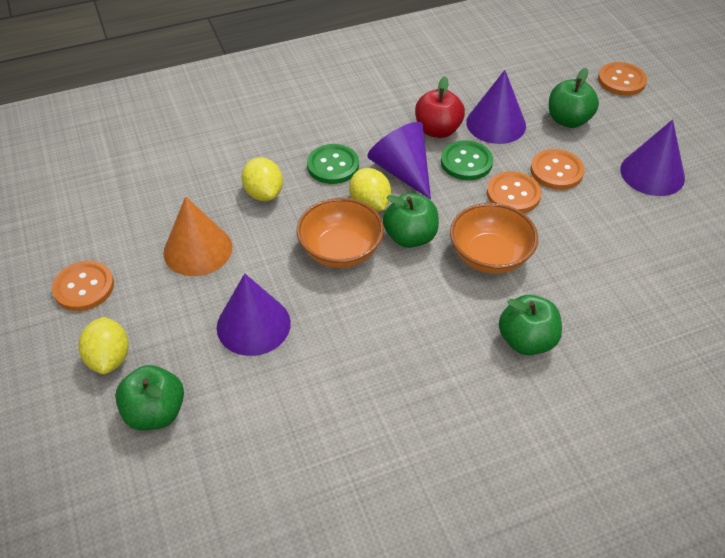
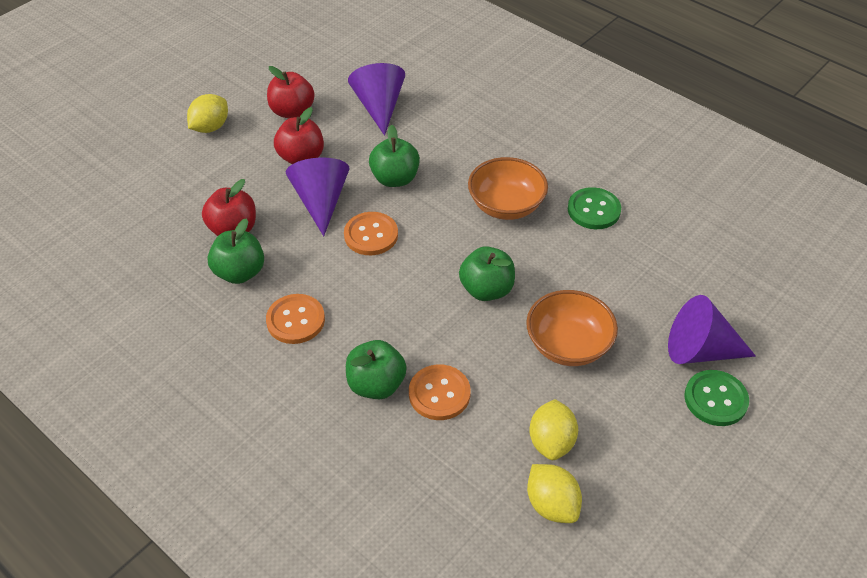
orange button: 4 -> 3
orange cone: 1 -> 0
purple cone: 4 -> 3
red apple: 1 -> 3

